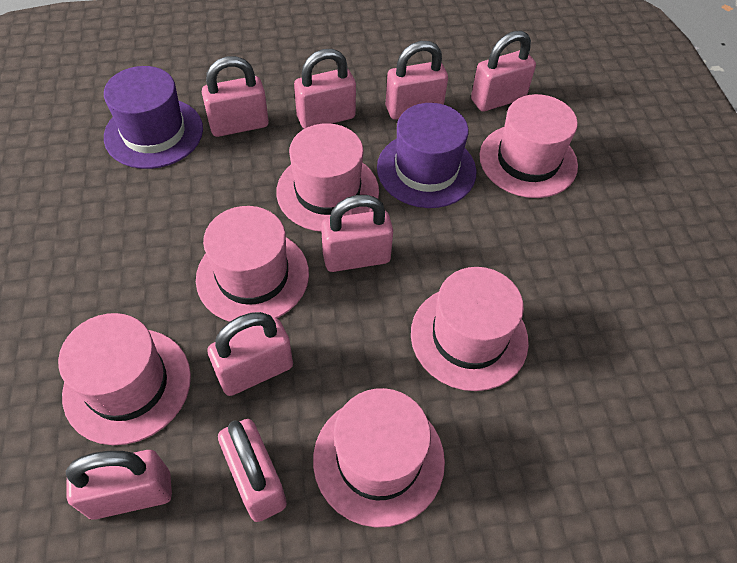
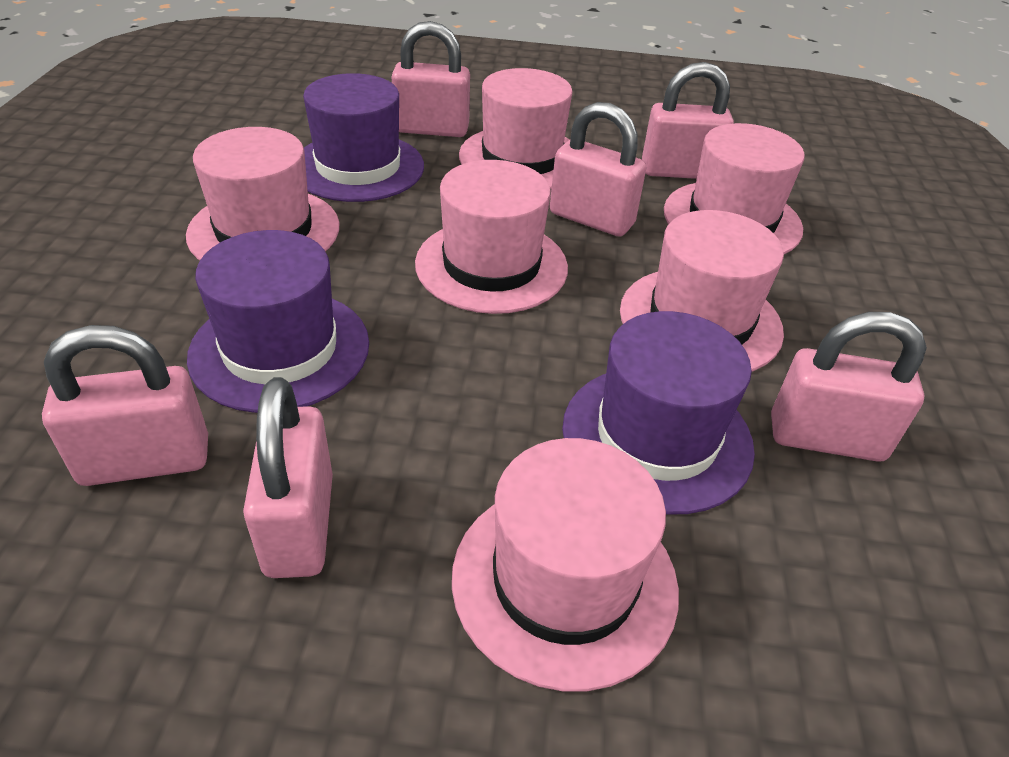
pink padlock: 8 -> 6
purple hat: 2 -> 3

